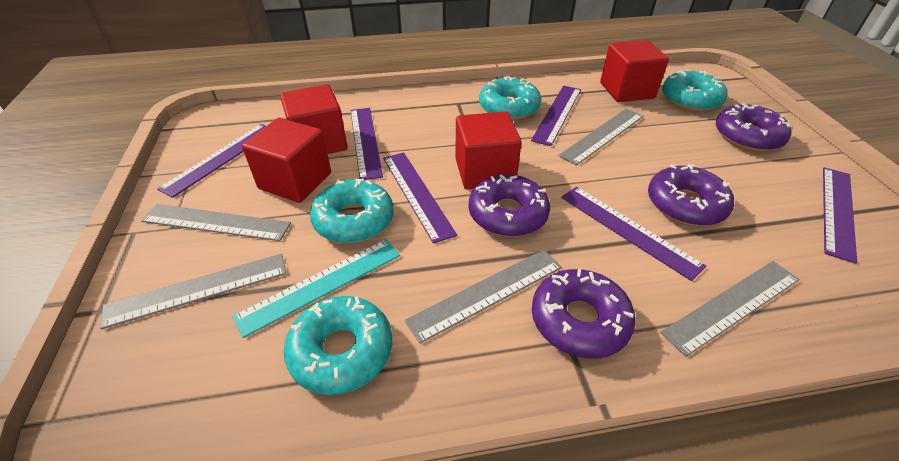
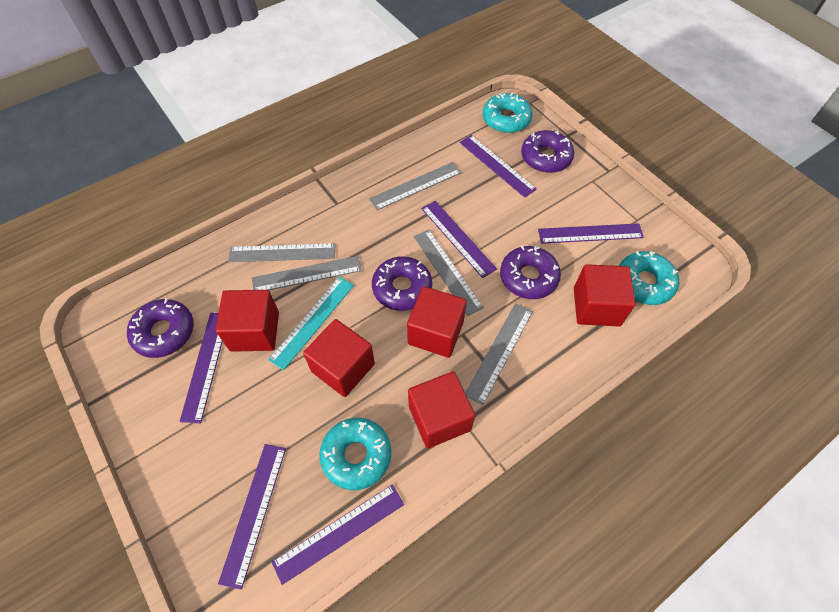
red cube: 4 -> 5
turquoise donut: 4 -> 3

